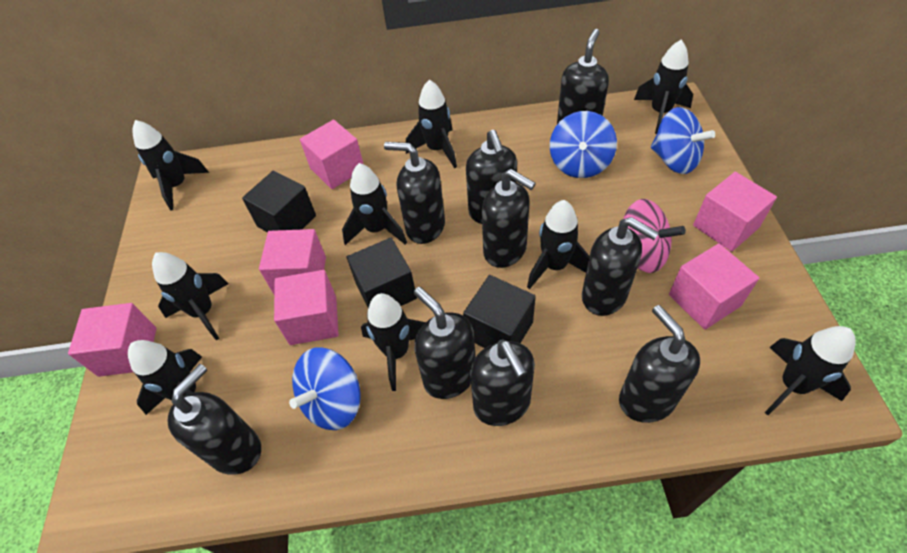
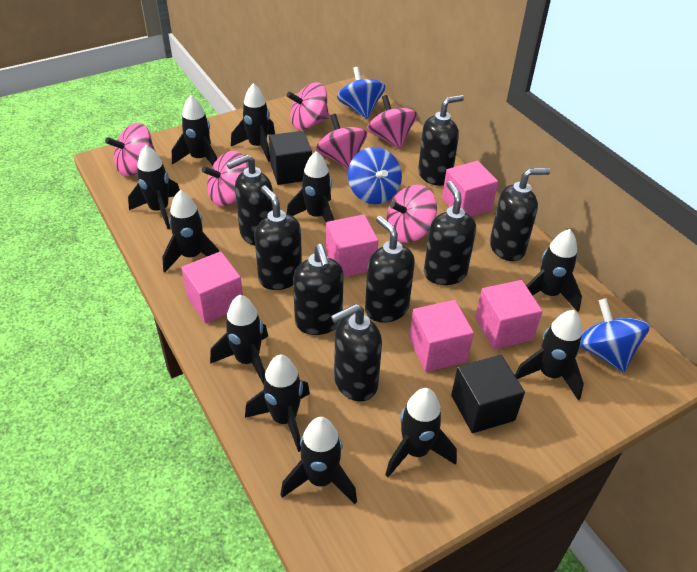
black cube: 3 -> 2
black rocket: 9 -> 11
black soap dispenser: 9 -> 8
pink cube: 6 -> 5
pink spinning top: 1 -> 6

